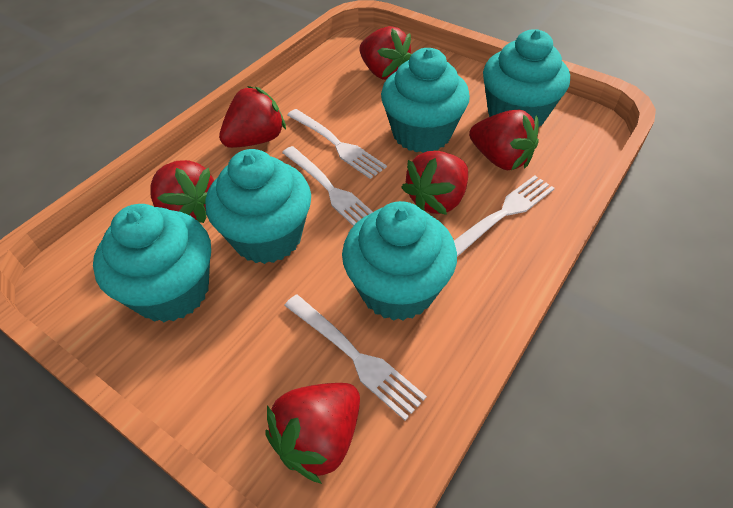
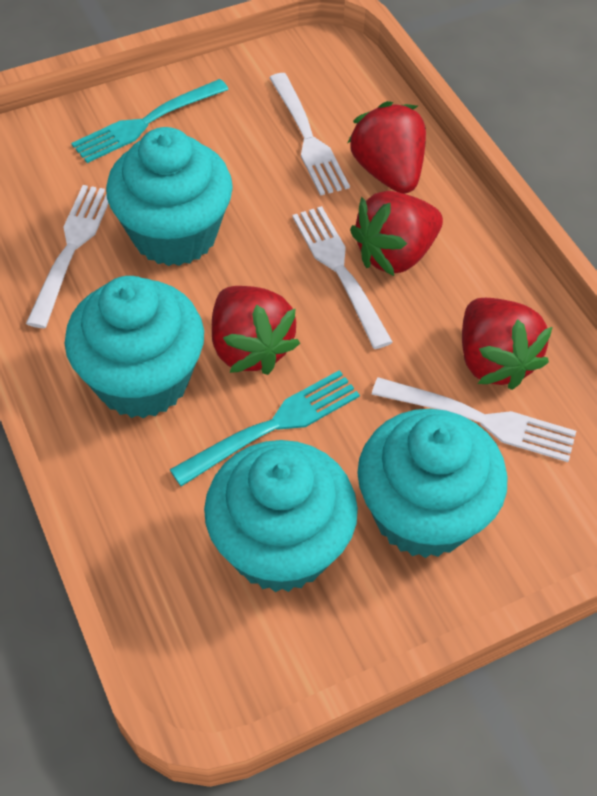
red strawberry: 6 -> 4
turquoise cupcake: 5 -> 4
turquoise fork: 0 -> 2

